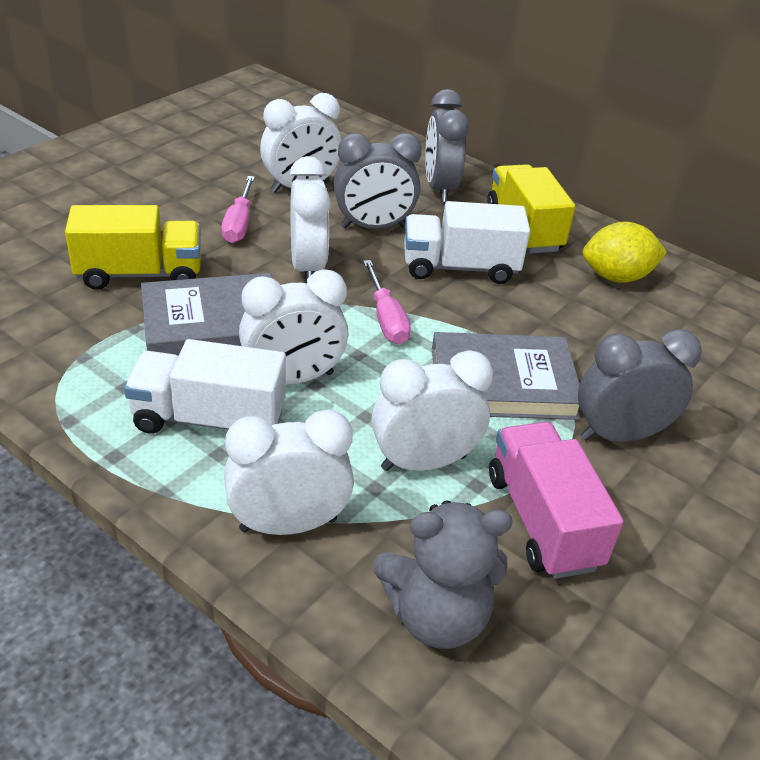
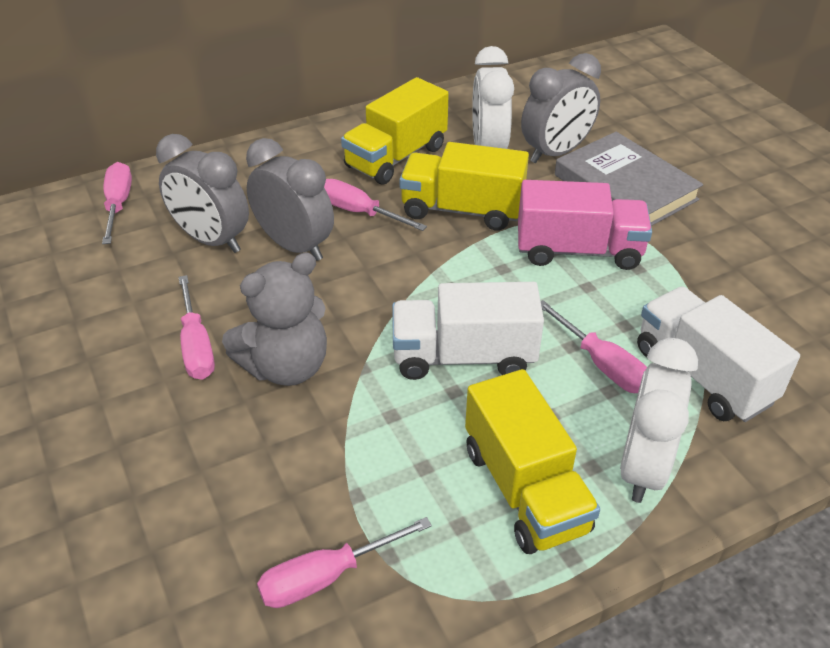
grey book: 2 -> 1
pink screwdriver: 2 -> 5
white clock: 5 -> 2
yellow lemon: 1 -> 0
yellow truck: 2 -> 3

